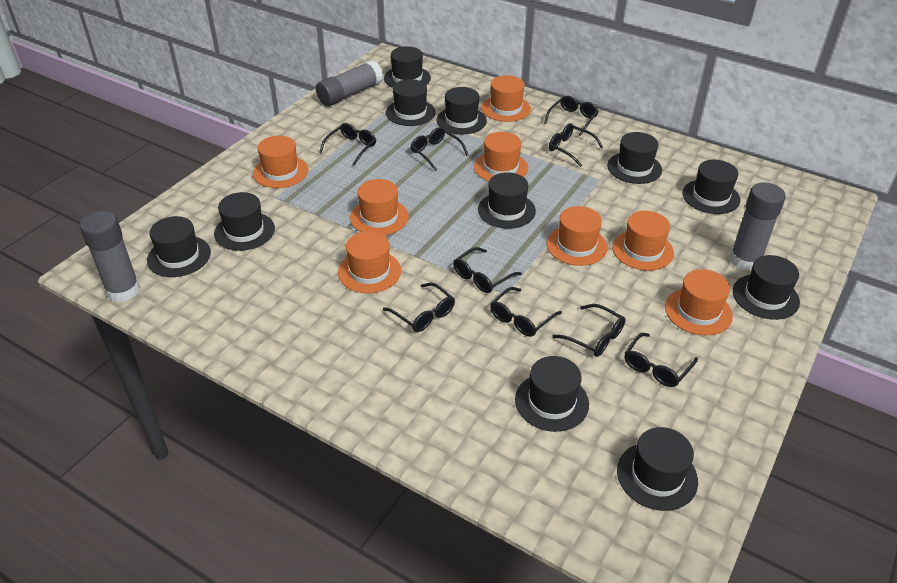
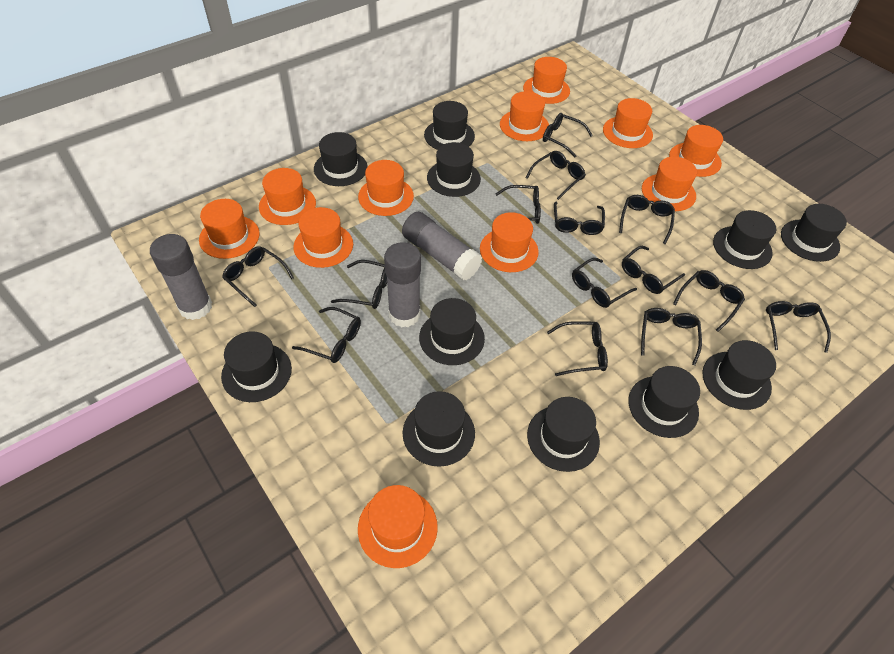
black glasses: 9 -> 14
orange hat: 8 -> 11

